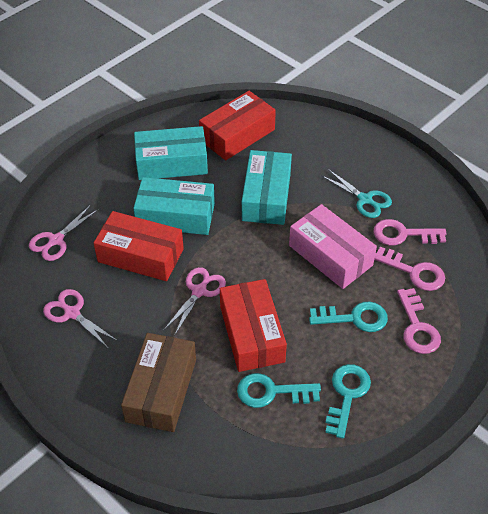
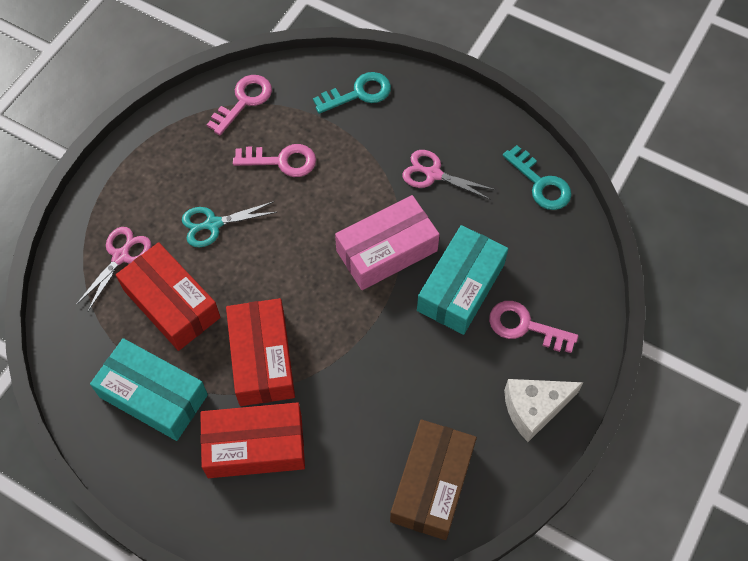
pink scissors: 3 -> 2
turquoise box: 3 -> 2
turquoise key: 3 -> 2
white cheese: 0 -> 1

